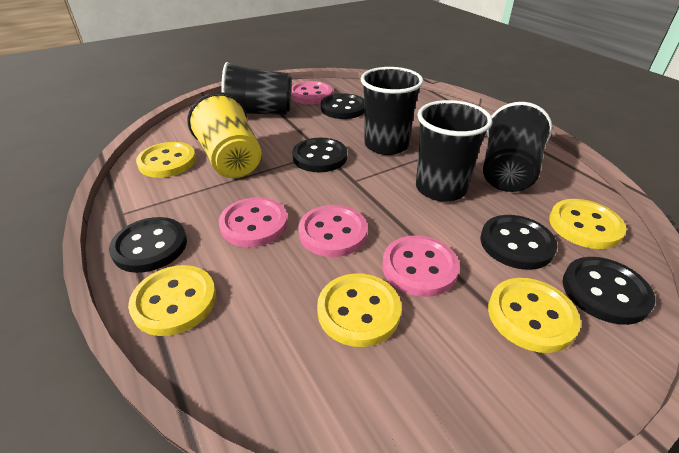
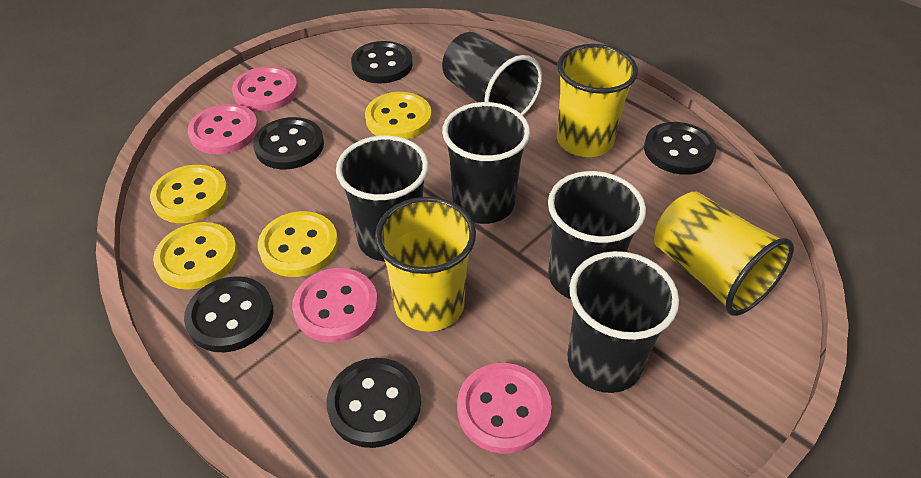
black cup: 4 -> 5
yellow button: 5 -> 4
yellow cup: 1 -> 3

